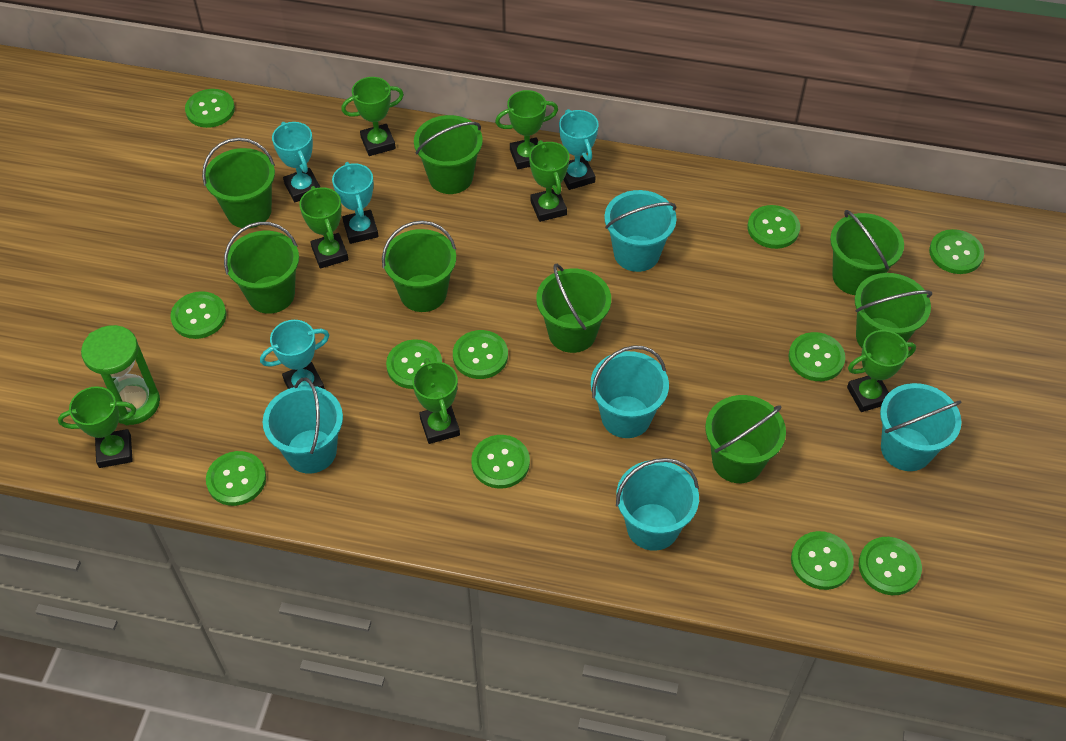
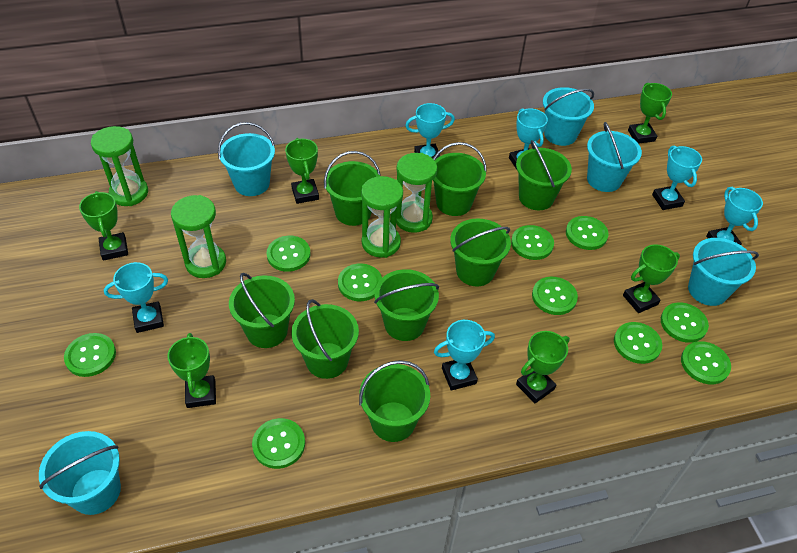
green button: 11 -> 10
green hourglass: 1 -> 4
green trophy: 7 -> 6
turquoise trophy: 4 -> 6

